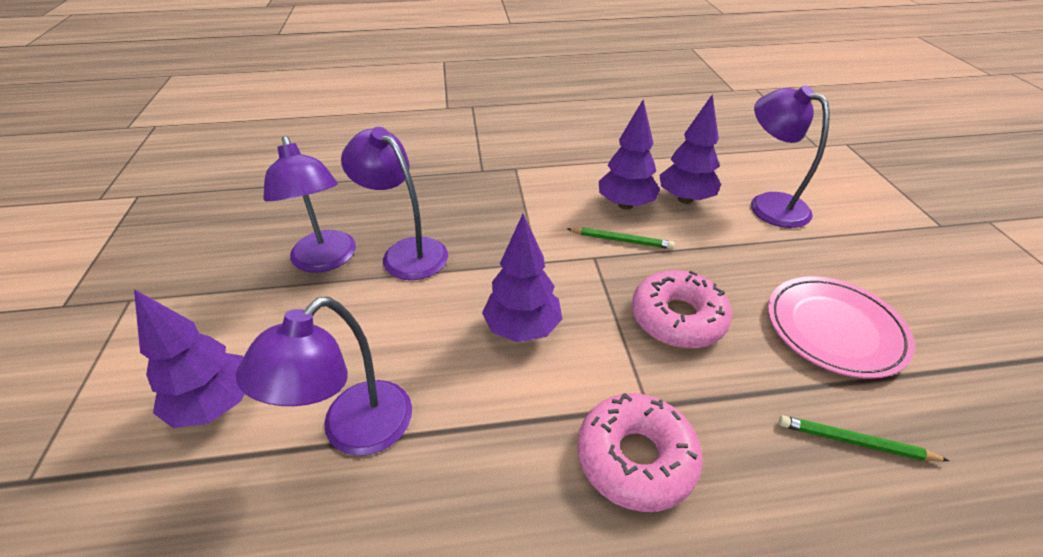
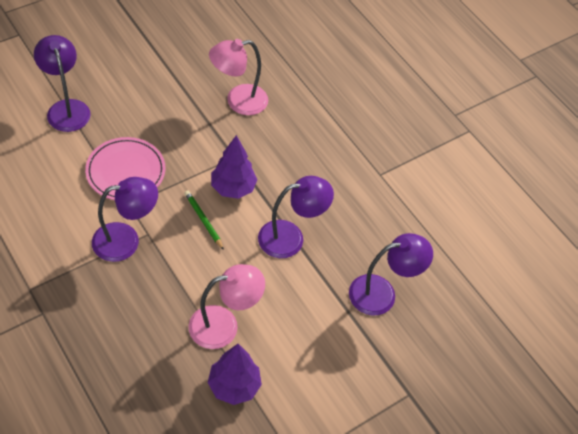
green pencil: 2 -> 1
pink donut: 2 -> 0
pink lamp: 0 -> 2
purple tree: 4 -> 2

